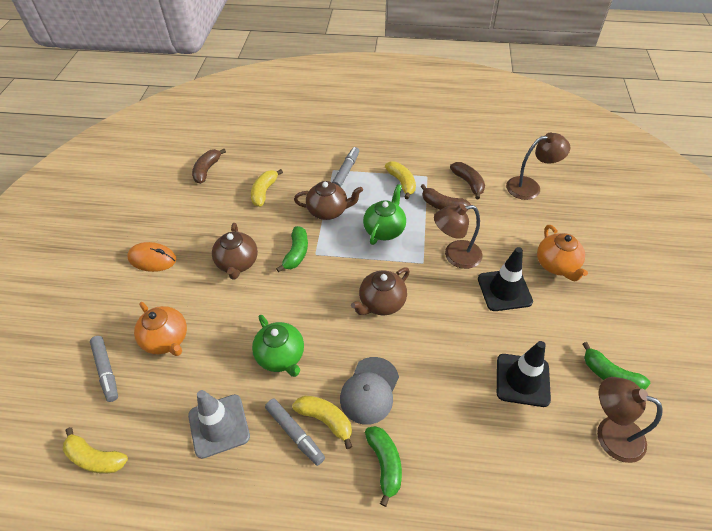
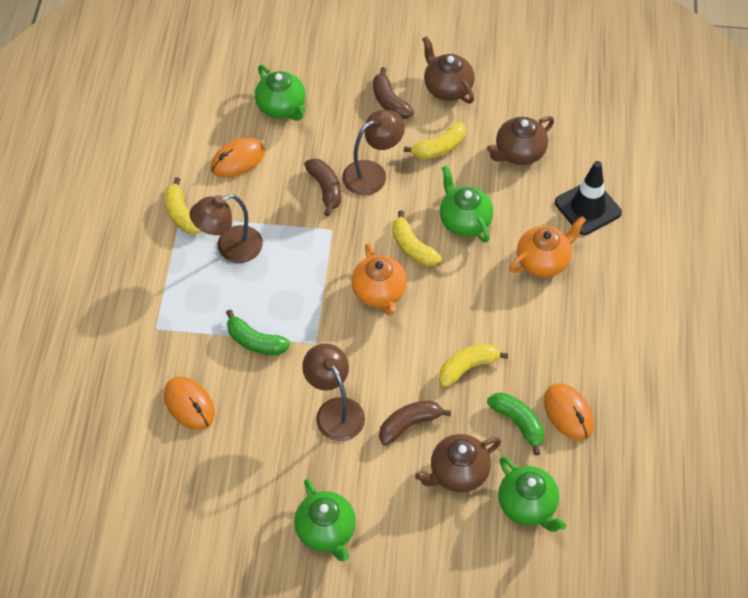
black traffic cone: 2 -> 1
green banana: 3 -> 2
green teapot: 2 -> 4
grey cap: 1 -> 0
grey marker: 3 -> 0
grey traffic cone: 1 -> 0
orange mouse: 1 -> 3

